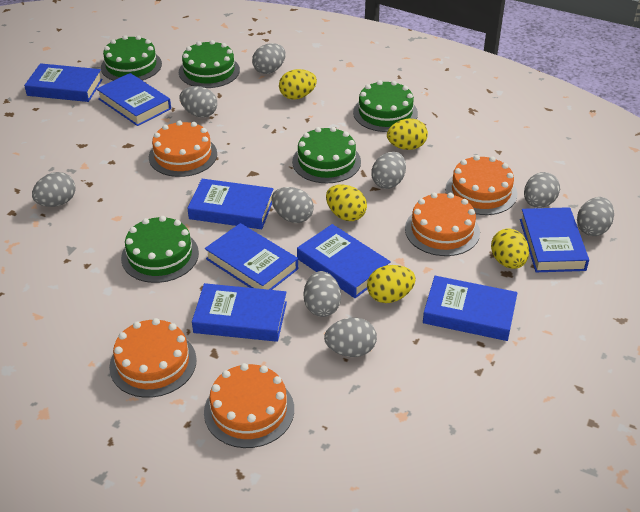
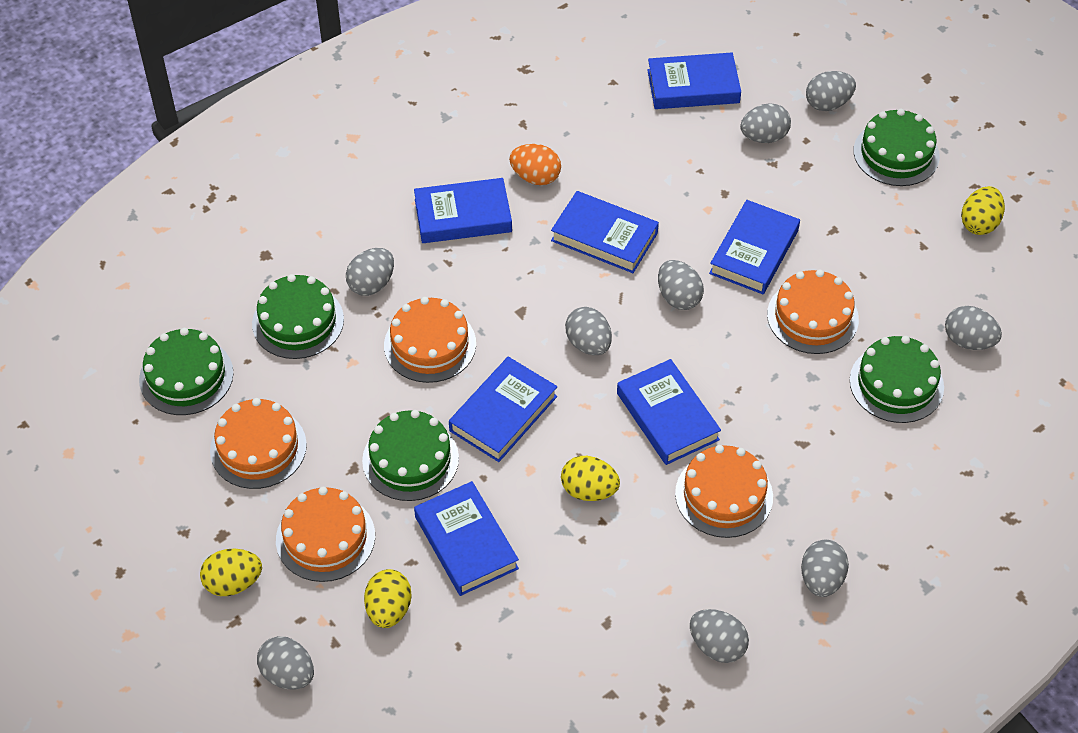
blue book: 8 -> 7
orange egg: 0 -> 1
yellow egg: 5 -> 4

